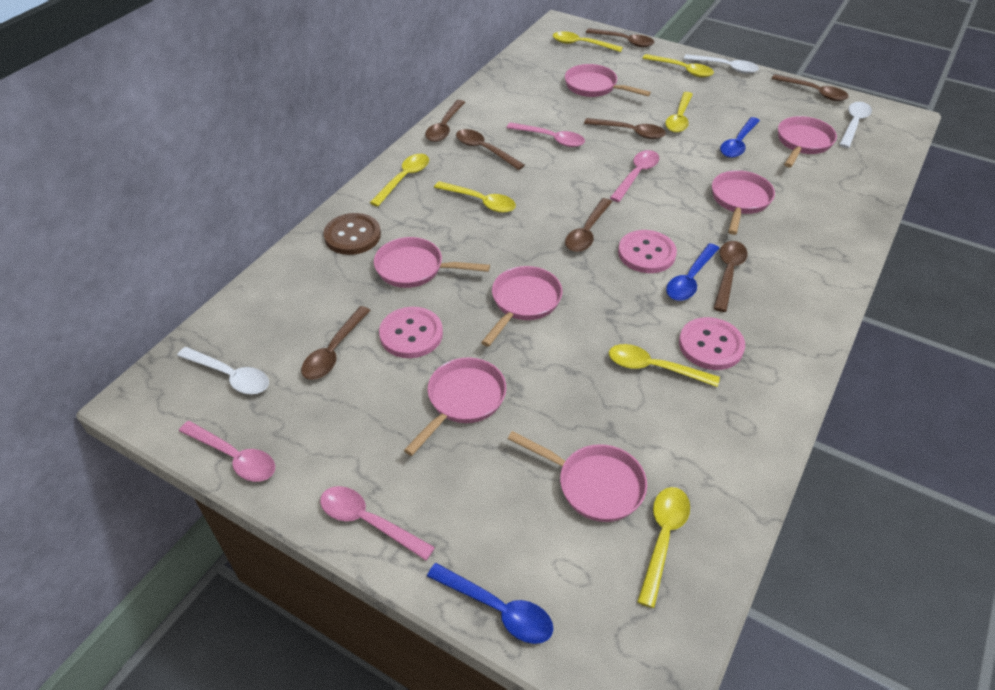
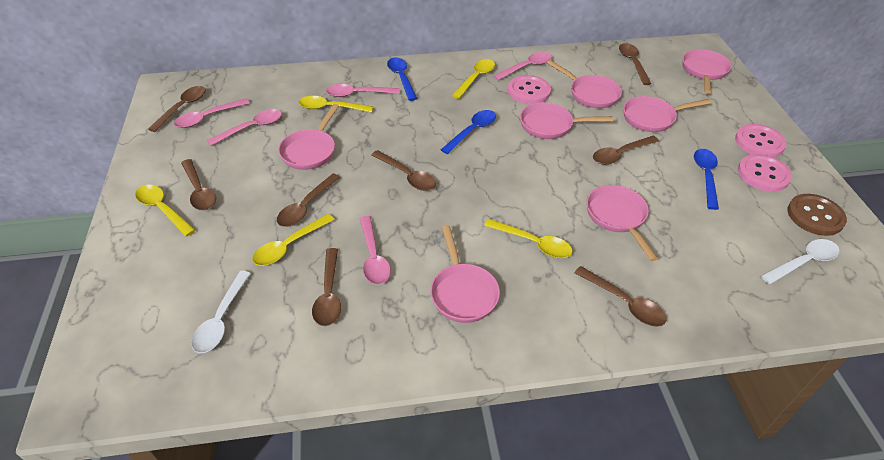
pink spoon: 4 -> 5
white spoon: 3 -> 2
yellow spoon: 7 -> 5

